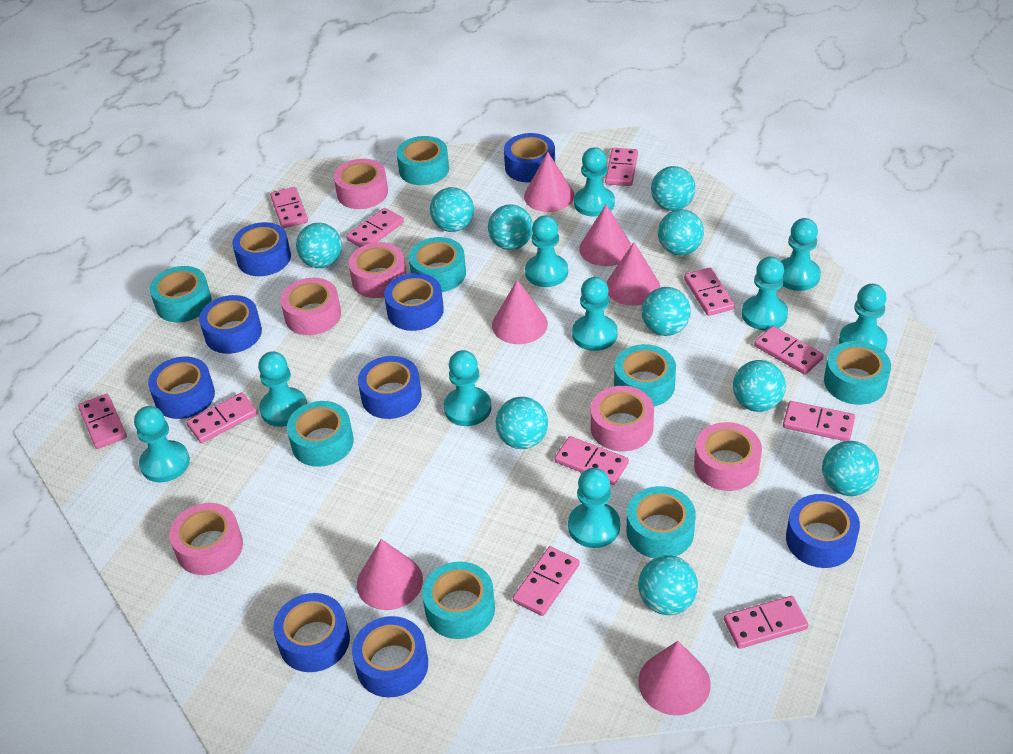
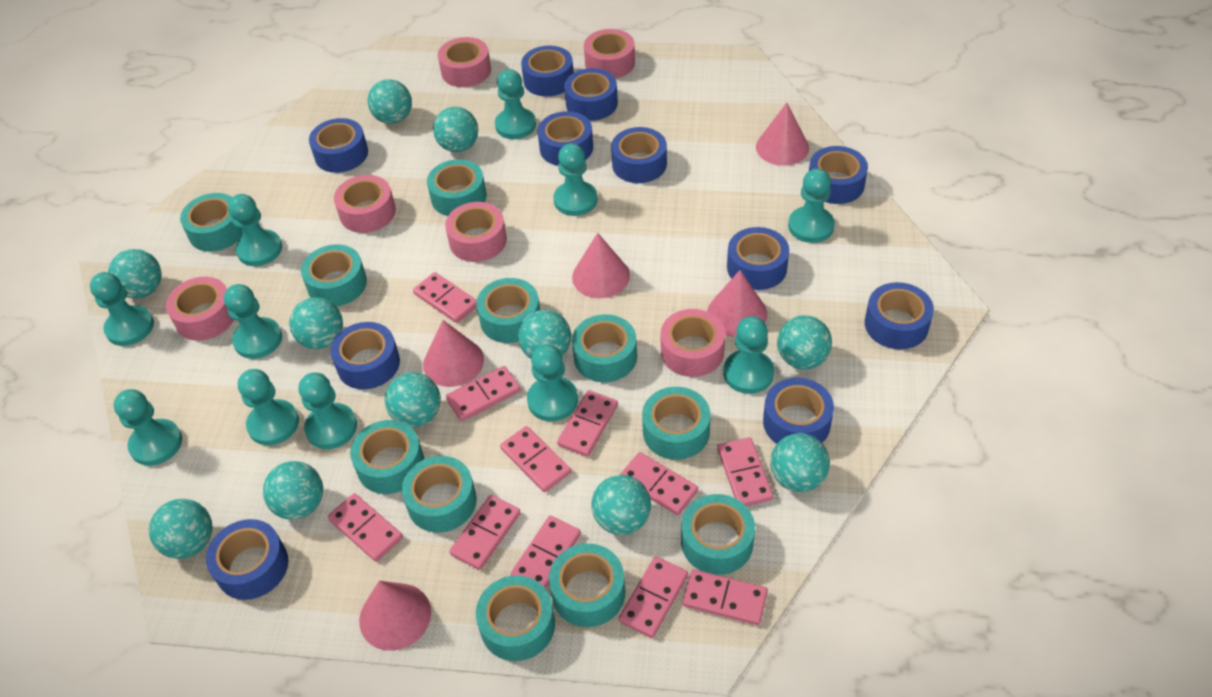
blue tape: 9 -> 11
pink cone: 6 -> 5
turquoise ball: 10 -> 11
turquoise pawn: 10 -> 11
turquoise tape: 8 -> 11

